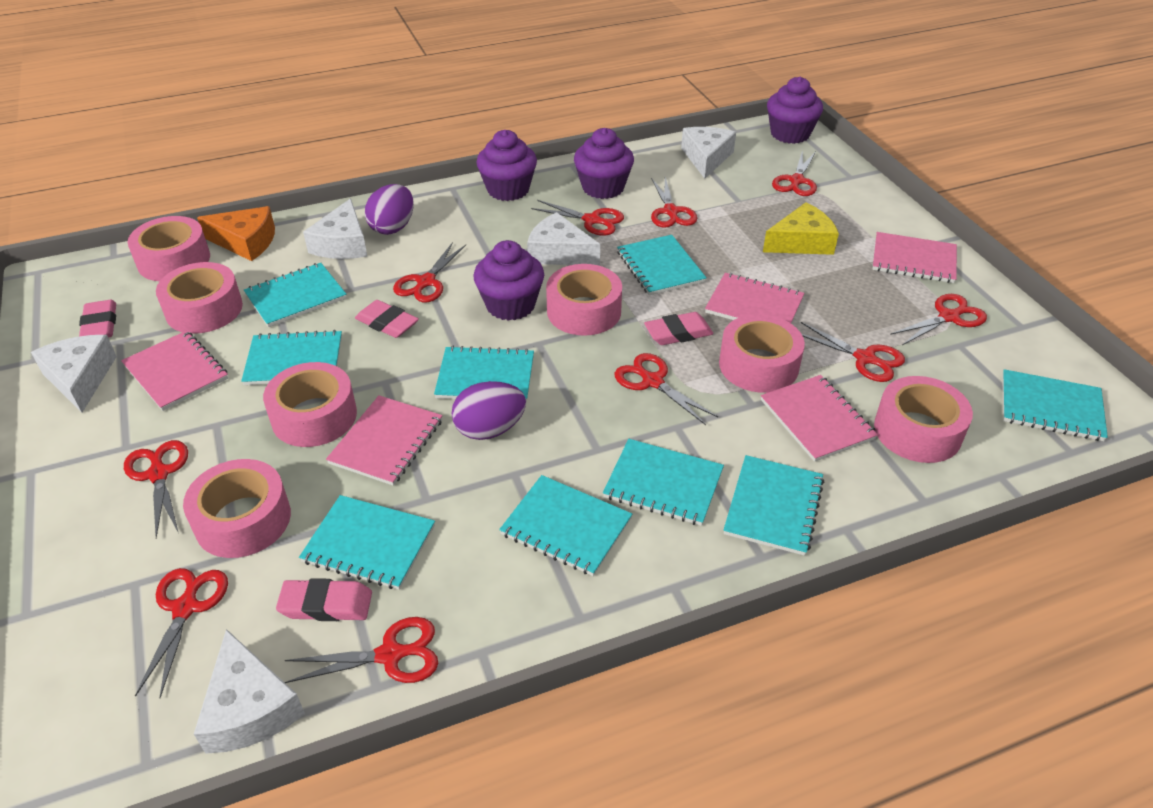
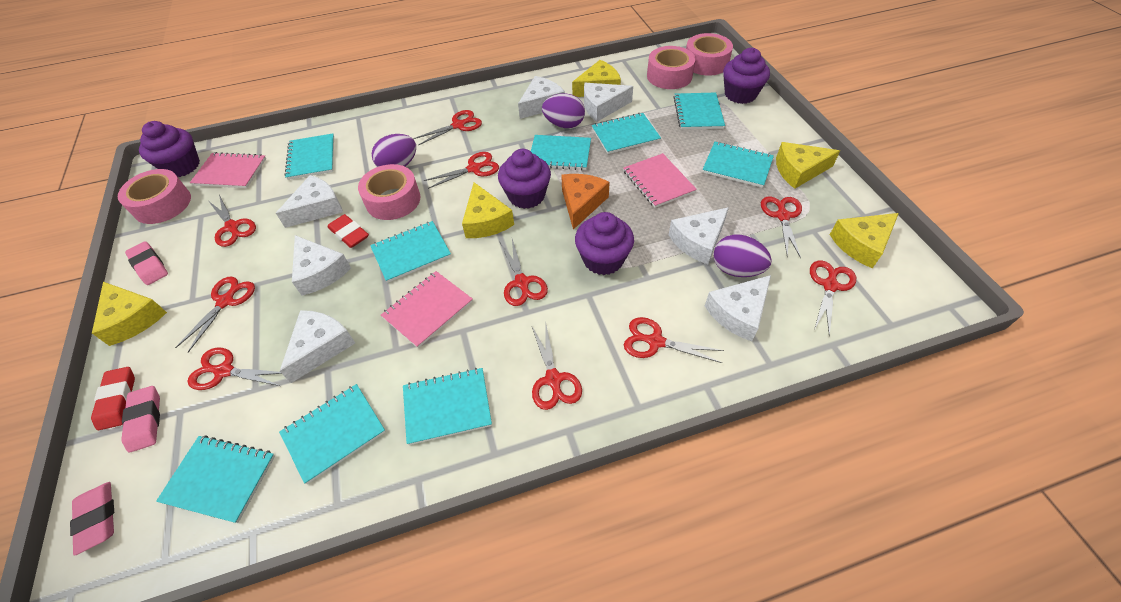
pink eraser: 4 -> 3
pink notebook: 5 -> 3
pink tape: 7 -> 4
purple egg: 2 -> 3
red eraser: 0 -> 2
white cheese: 5 -> 7
yellow cheese: 1 -> 5

